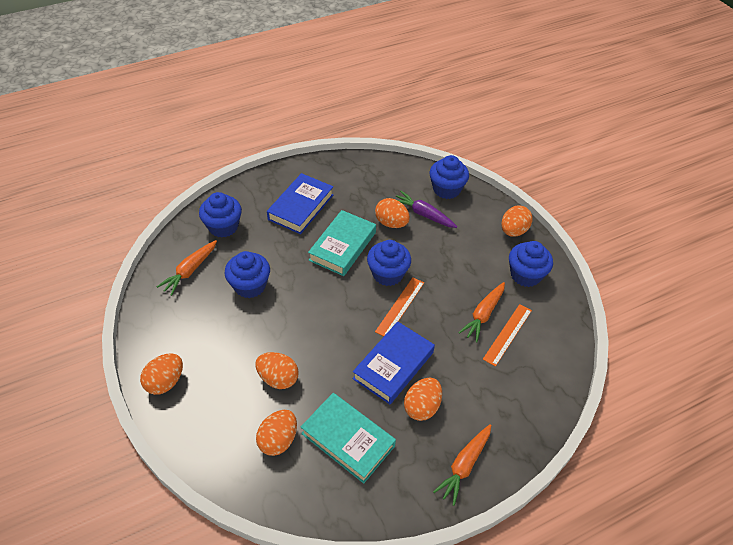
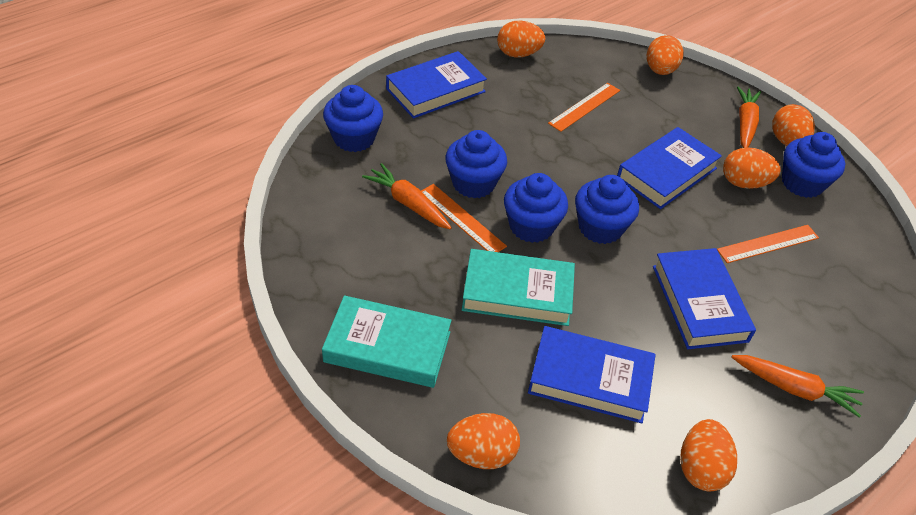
blue book: 2 -> 4
orange ruler: 2 -> 3
purple carrot: 1 -> 0

